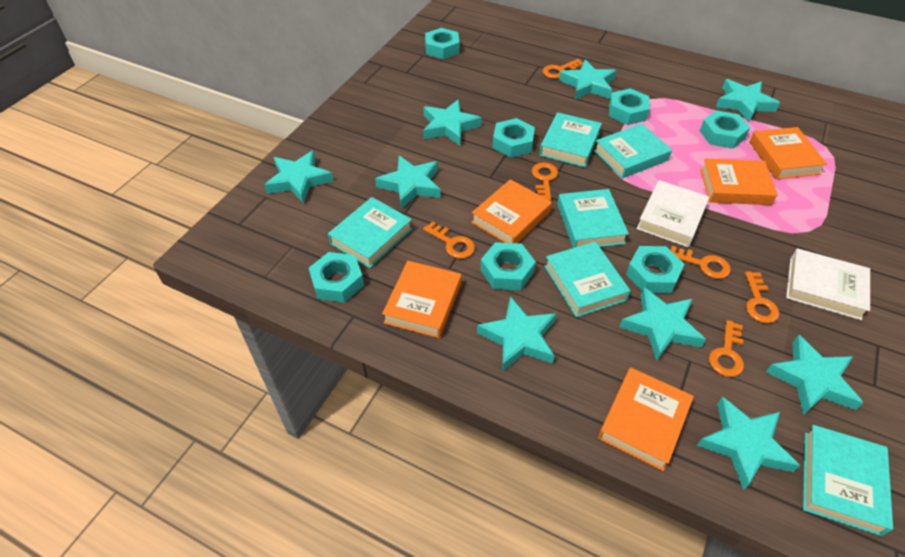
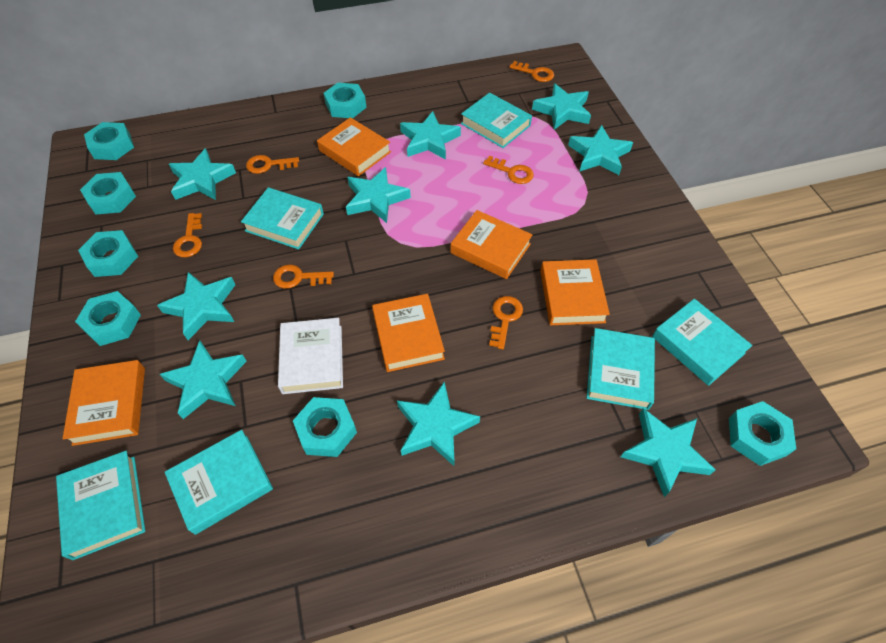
white book: 2 -> 1

